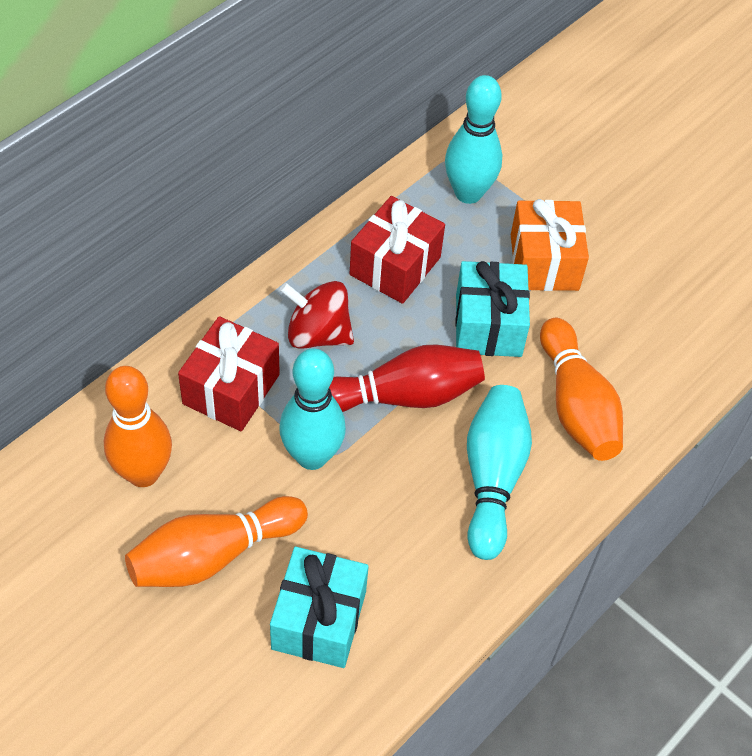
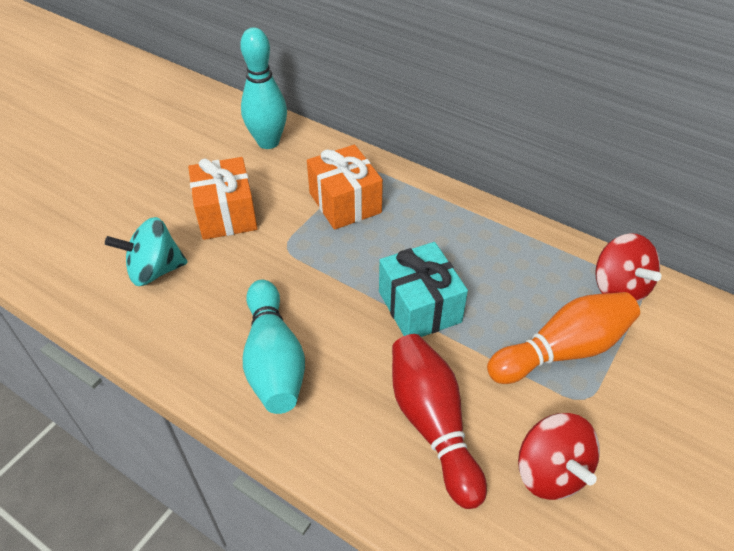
orange bowling pin: 3 -> 1
orange gift: 1 -> 2
red gift: 2 -> 0
red spinning top: 1 -> 2
turquoise bowling pin: 3 -> 2
turquoise gift: 2 -> 1
turquoise spinning top: 0 -> 1

